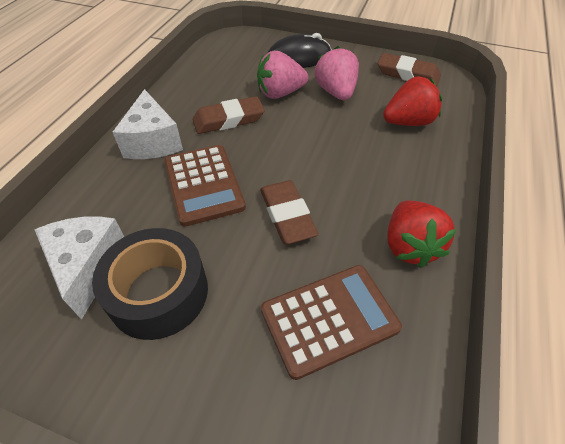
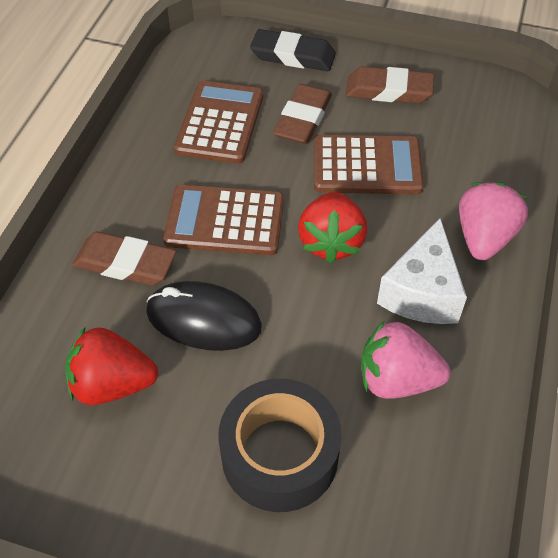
black eraser: 0 -> 1
brown calculator: 2 -> 3
white cheese: 2 -> 1

